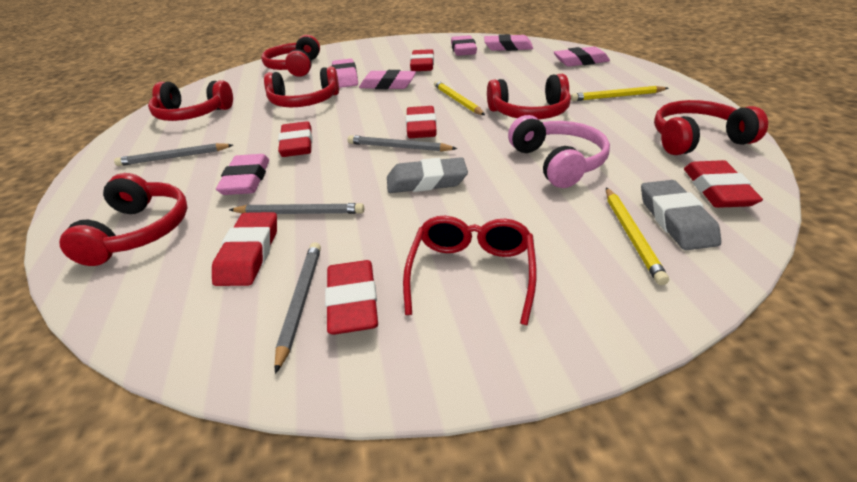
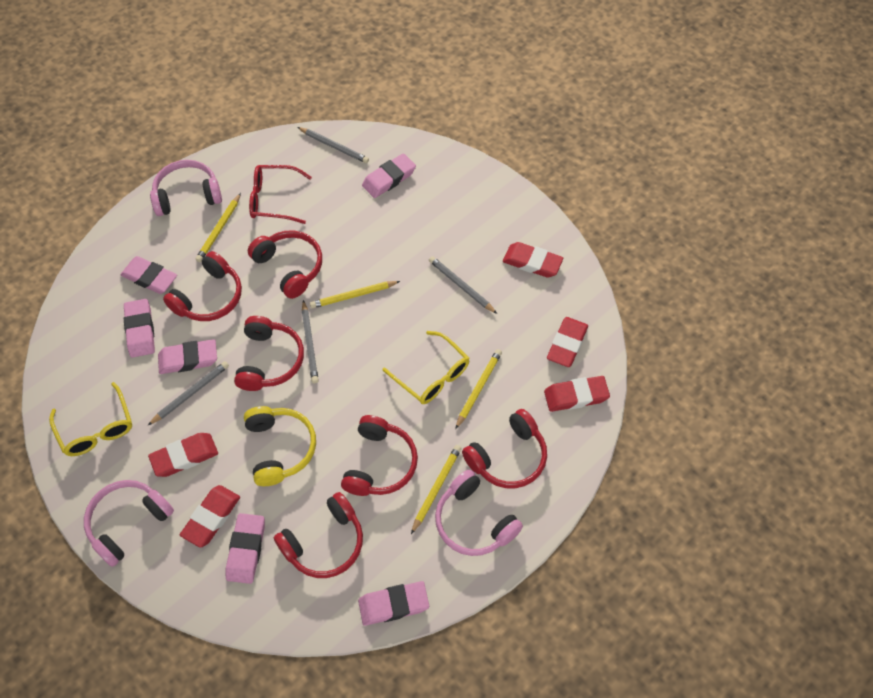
grey eraser: 2 -> 0
pink headphones: 1 -> 3
red eraser: 6 -> 5
yellow glasses: 0 -> 2
yellow headphones: 0 -> 1
yellow pencil: 3 -> 4

